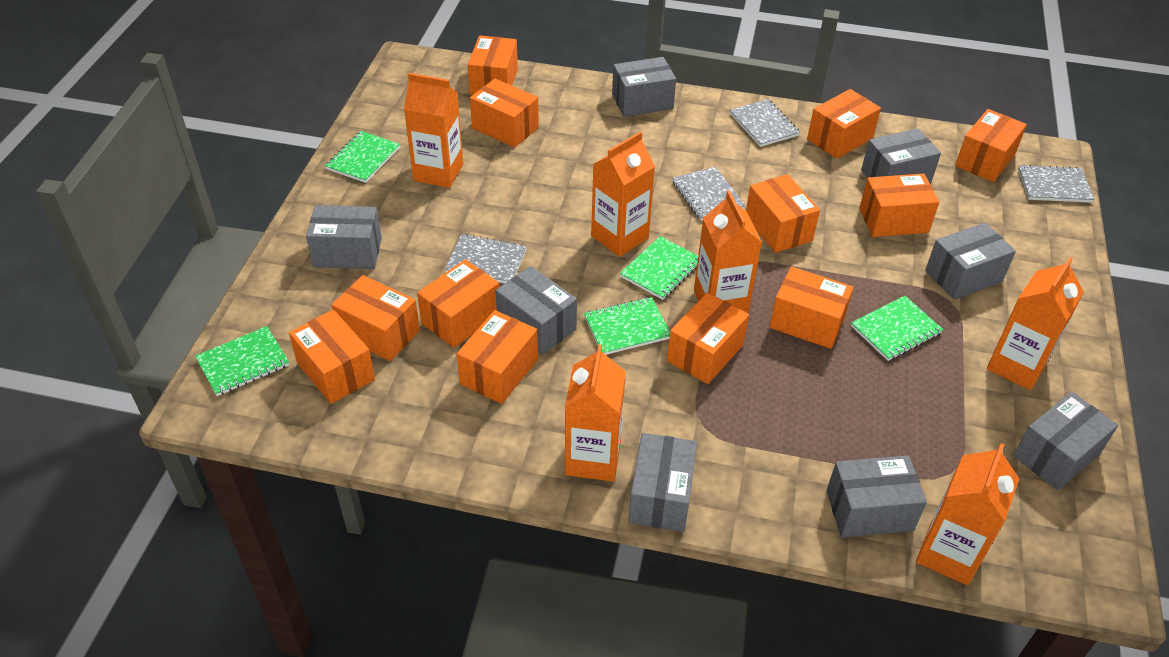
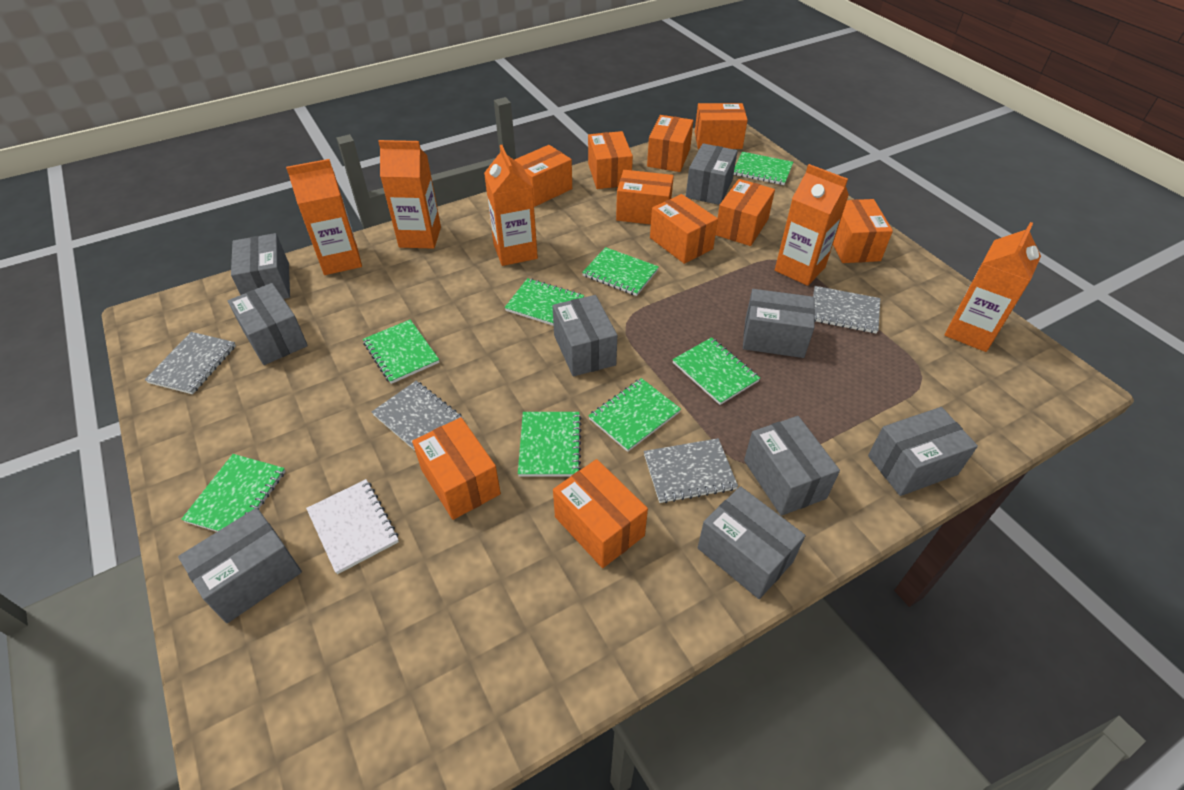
green notebook: 5 -> 8
grey box: 8 -> 9
orange box: 12 -> 10
orange carton: 6 -> 5
white notebook: 0 -> 1

